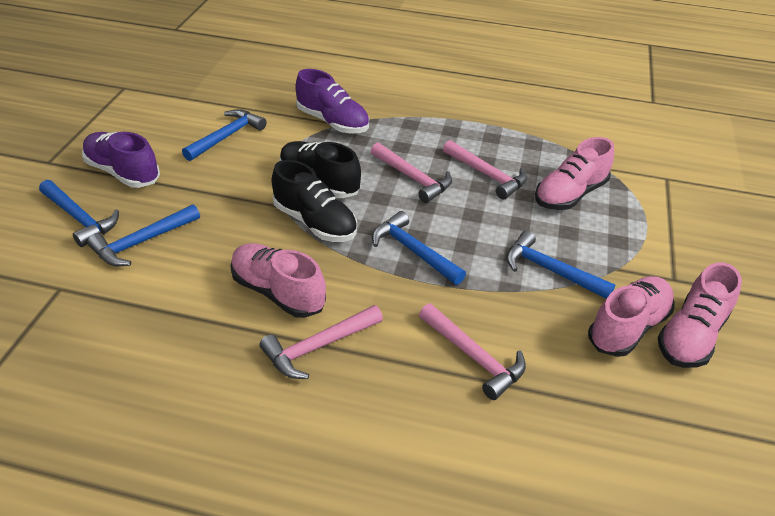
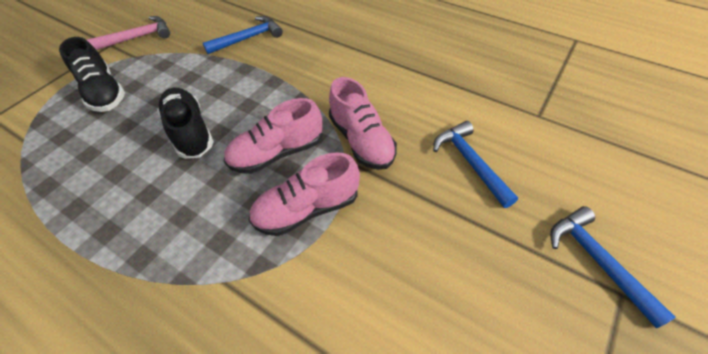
blue hammer: 5 -> 3
pink hammer: 4 -> 1
pink shoe: 4 -> 3
purple shoe: 2 -> 0

